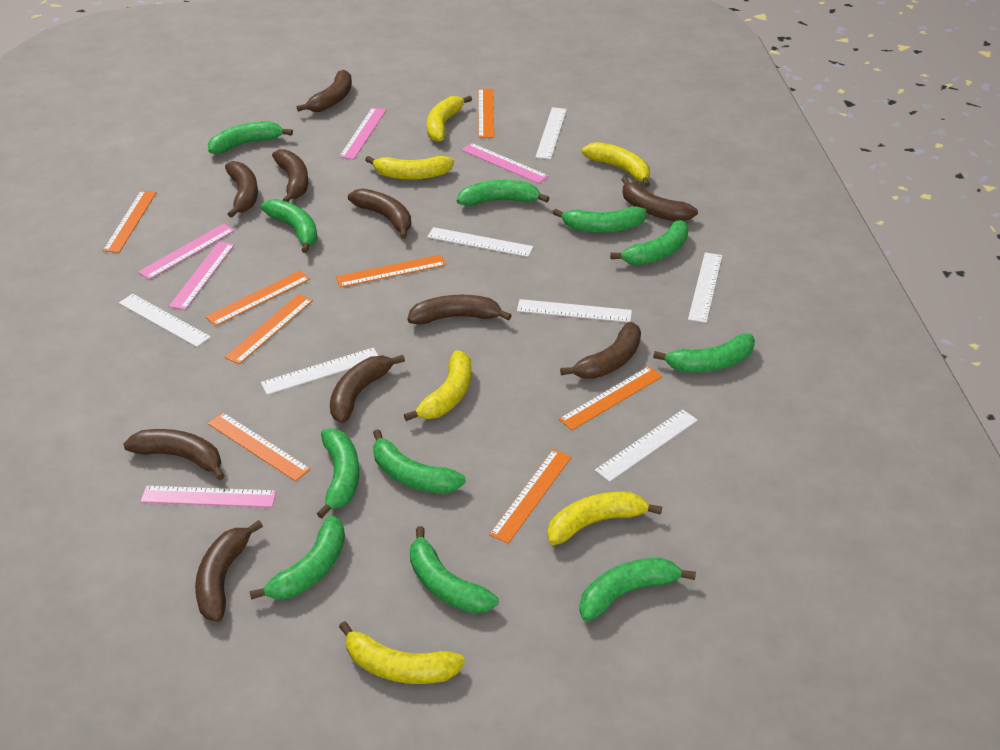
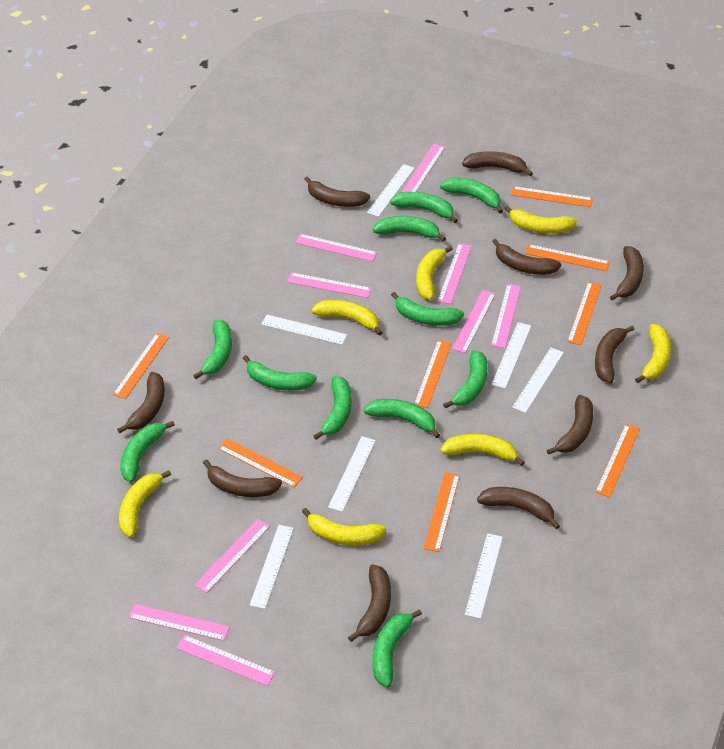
pink ruler: 5 -> 9
yellow banana: 6 -> 7

